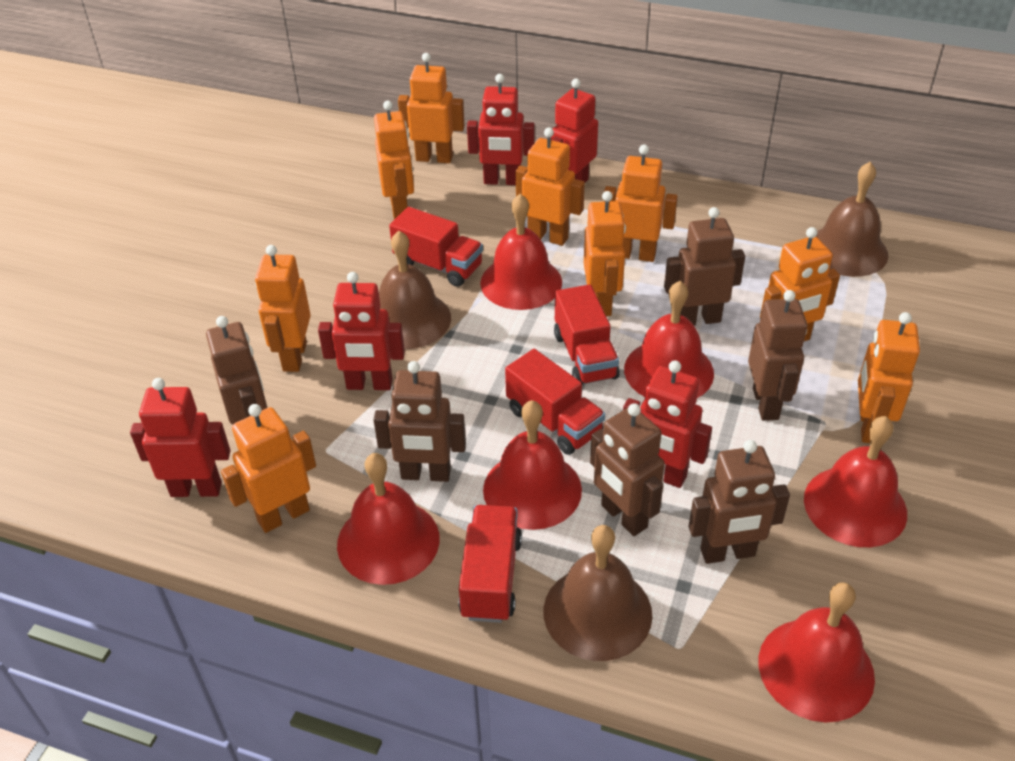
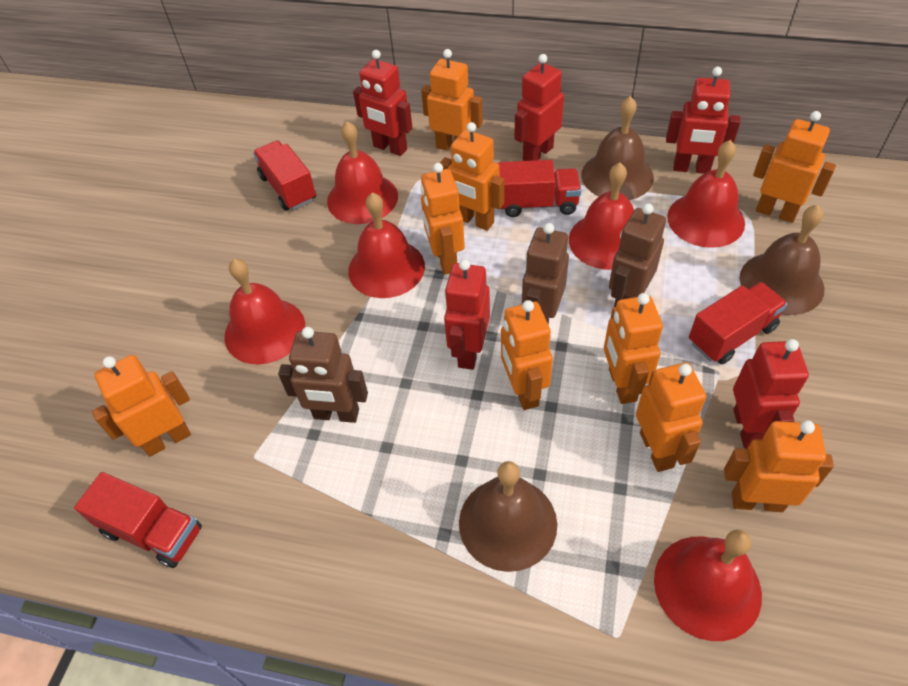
brown robot: 6 -> 3

